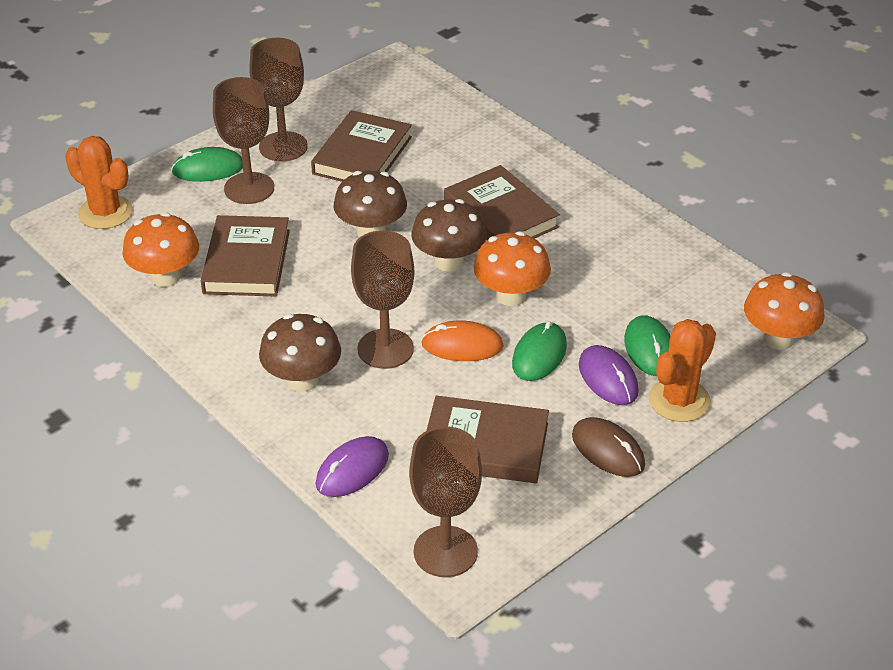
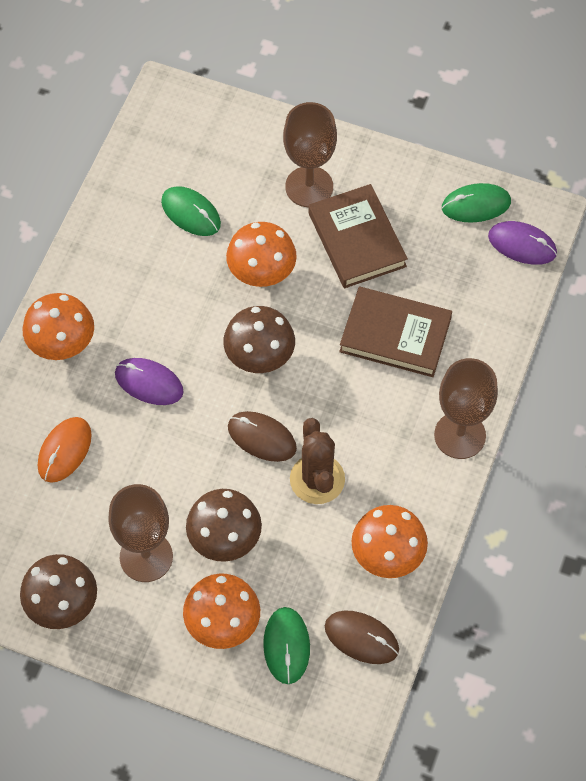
brown book: 4 -> 2
brown cactus: 0 -> 1
brown goblet: 4 -> 3
brown mouse: 1 -> 2
orange cactus: 2 -> 0
orange mushroom: 3 -> 4

